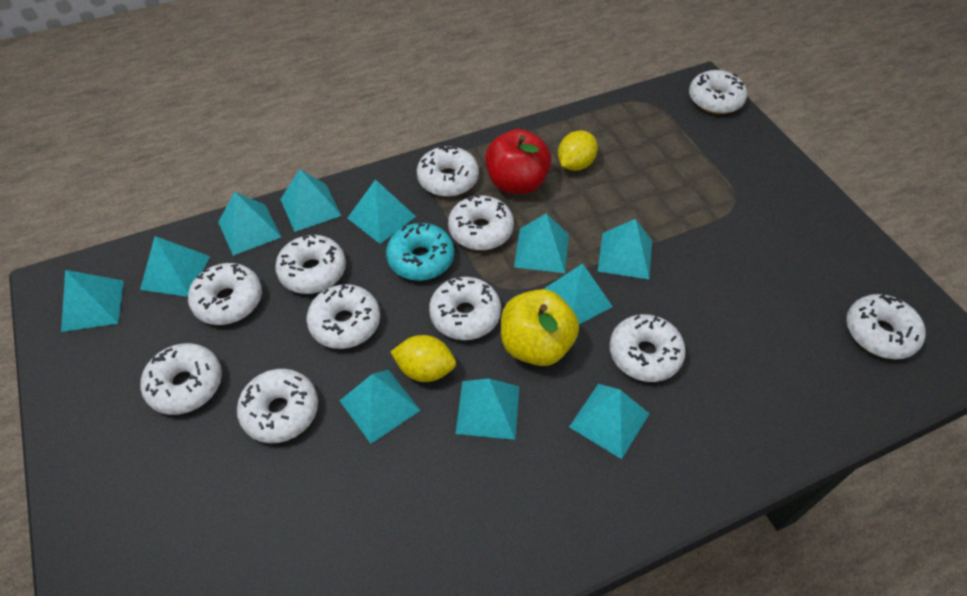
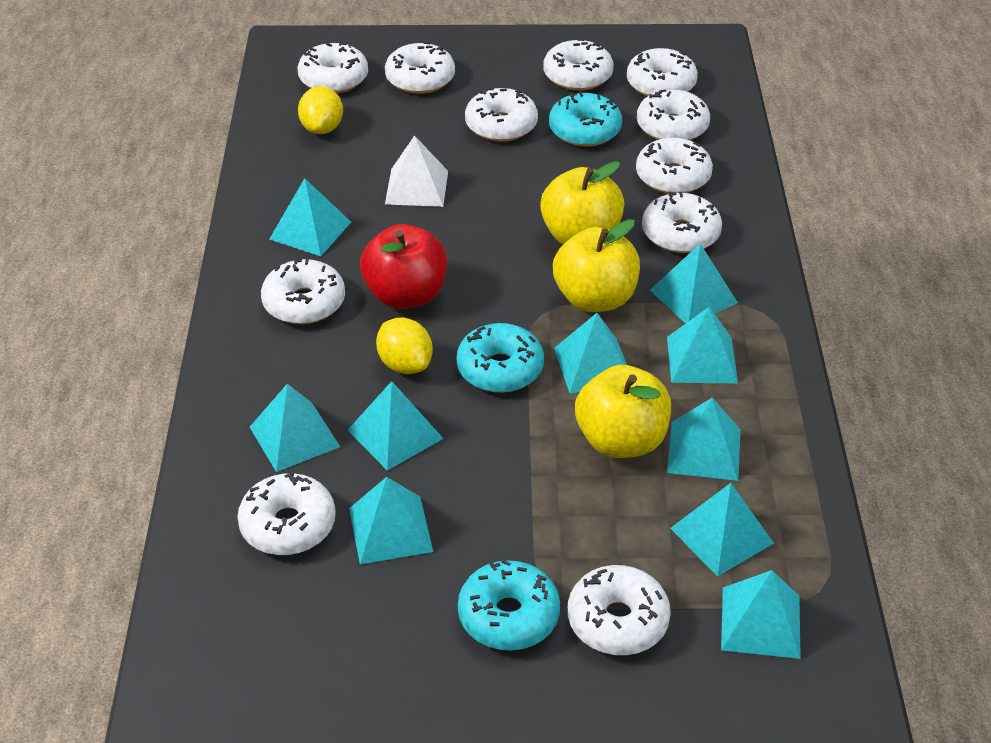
turquoise donut: 1 -> 3
turquoise pyramid: 11 -> 10
white pyramid: 0 -> 1
yellow apple: 1 -> 3

